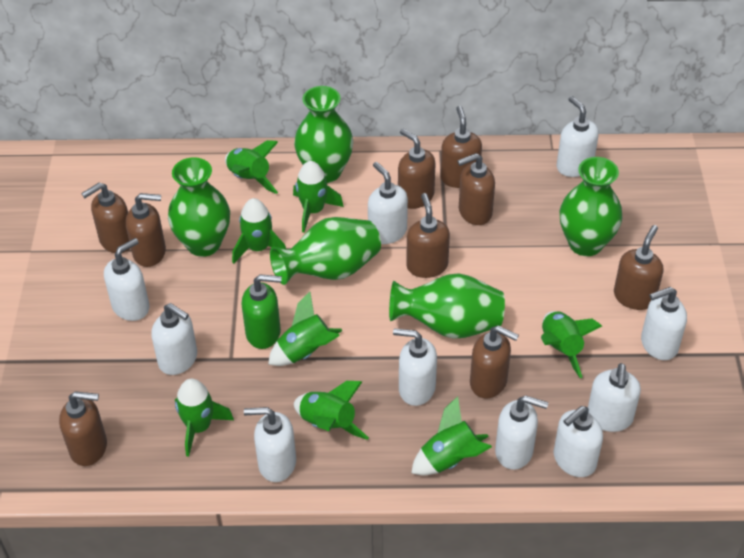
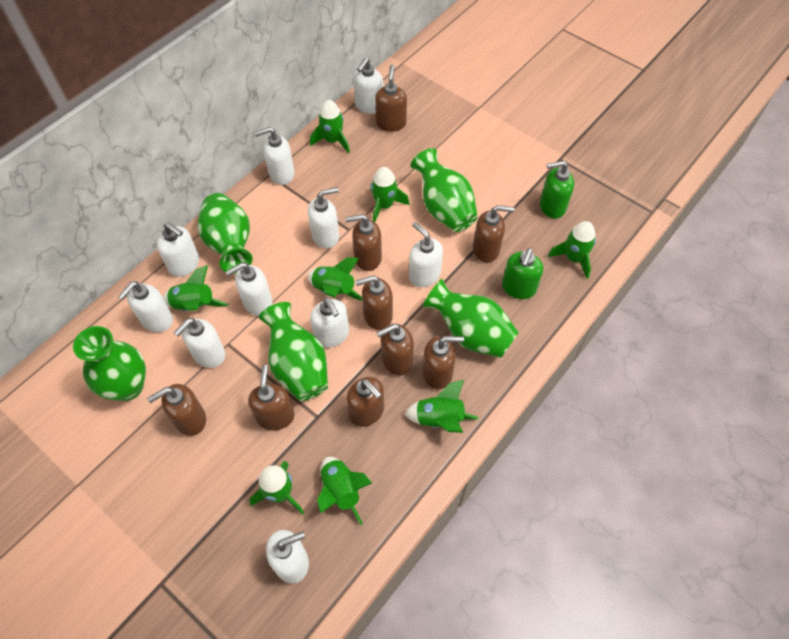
green soap dispenser: 1 -> 2

